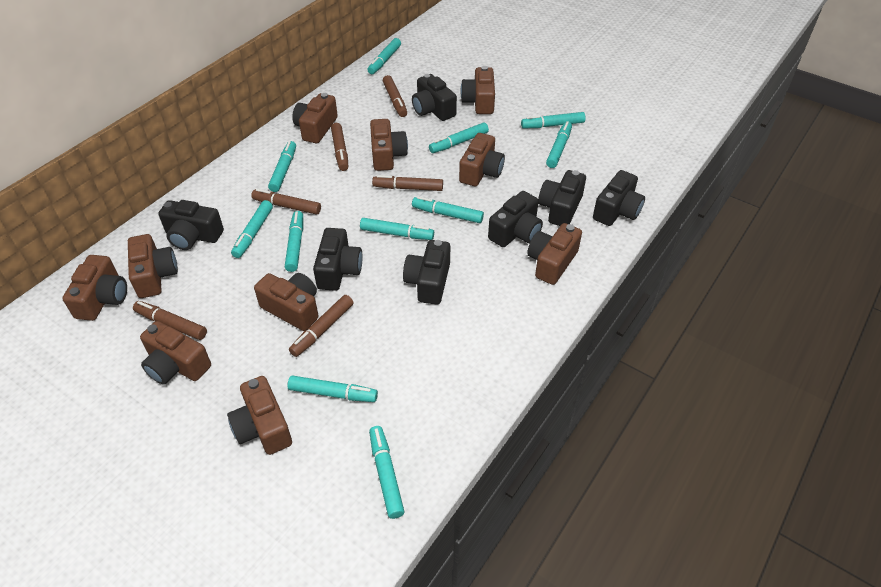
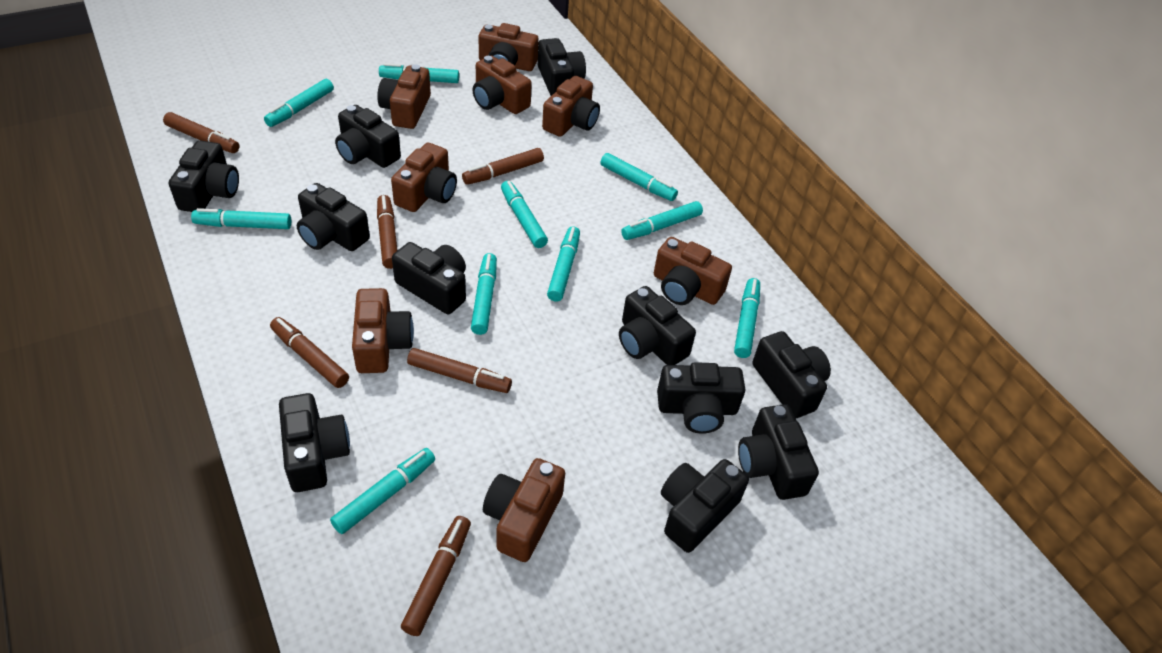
black camera: 7 -> 11
brown camera: 10 -> 8
turquoise marker: 11 -> 10

